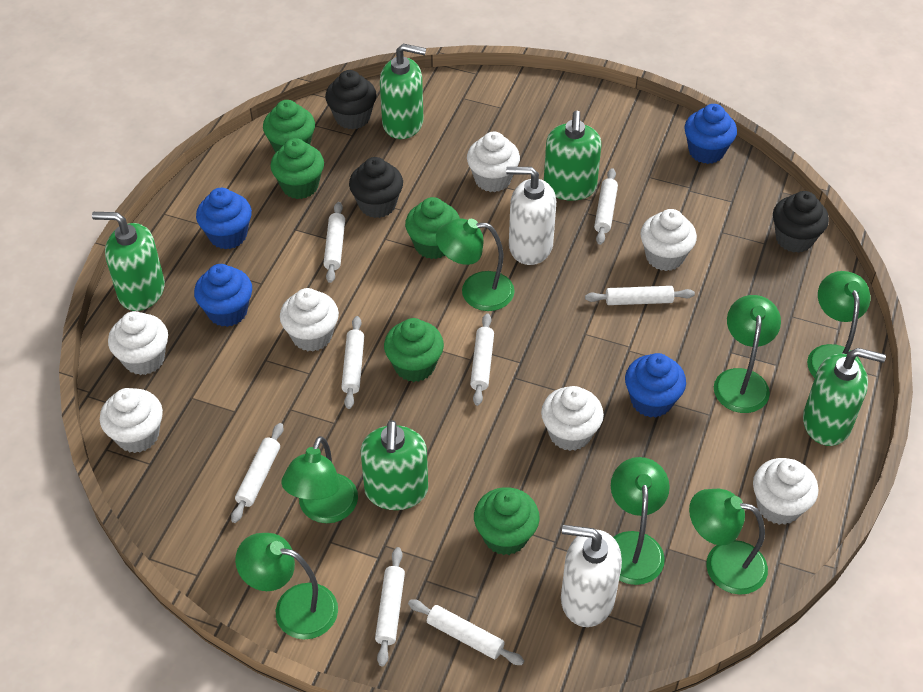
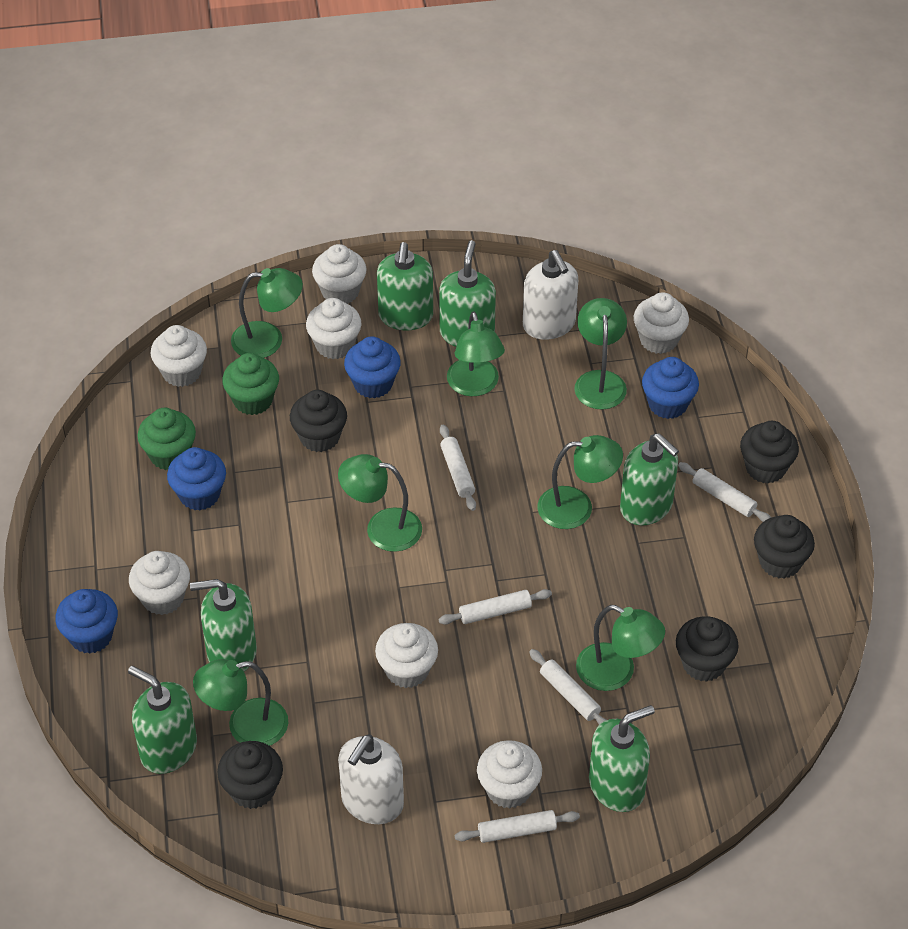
black cupcake: 3 -> 5
green cupcake: 5 -> 2
green soap dispenser: 5 -> 6
white rolling pin: 8 -> 5

